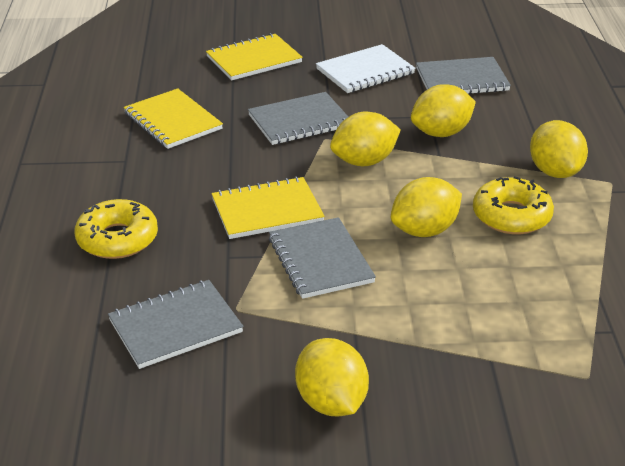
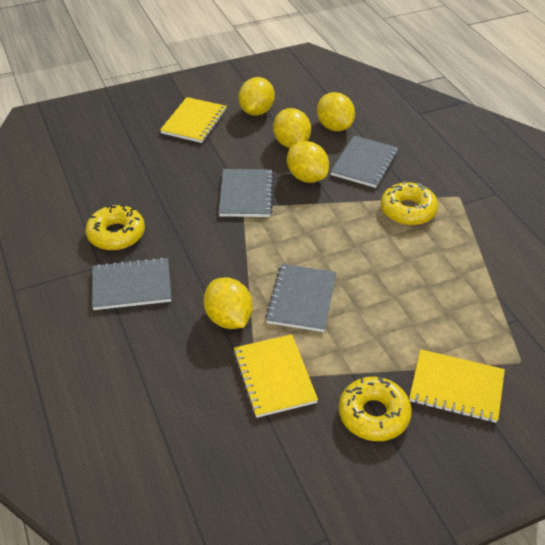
white notebook: 1 -> 0
yellow donut: 2 -> 3

